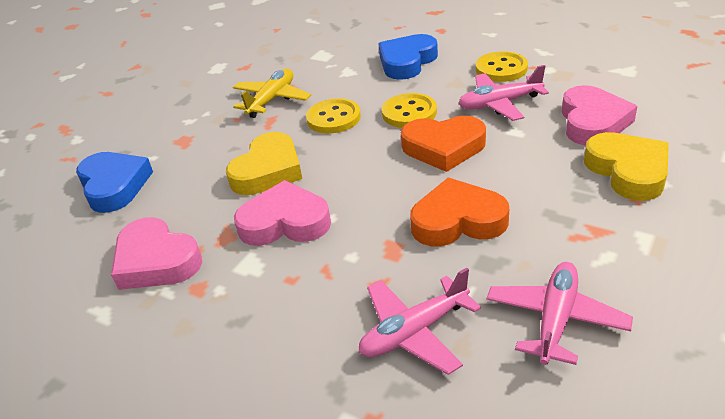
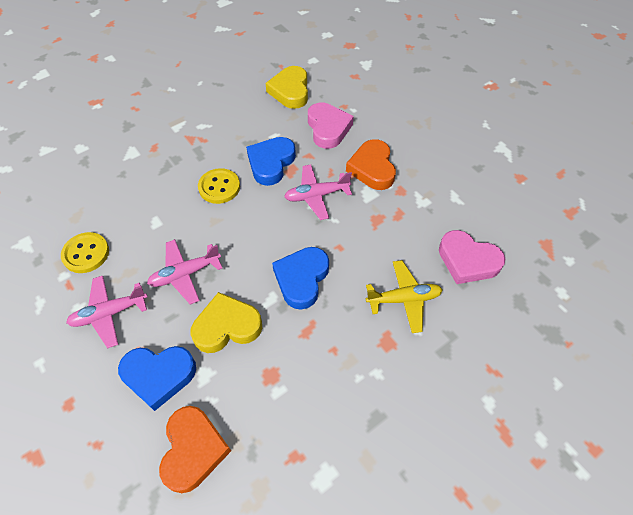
blue heart: 2 -> 3
pink heart: 3 -> 2
yellow button: 3 -> 2

